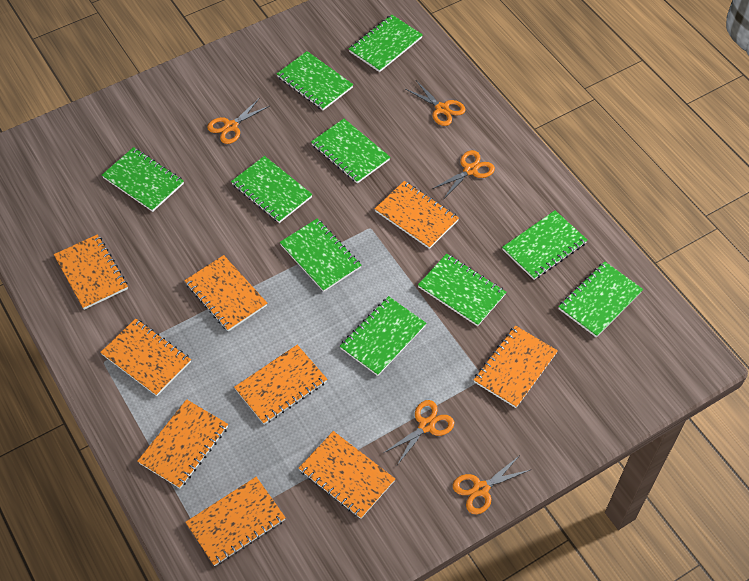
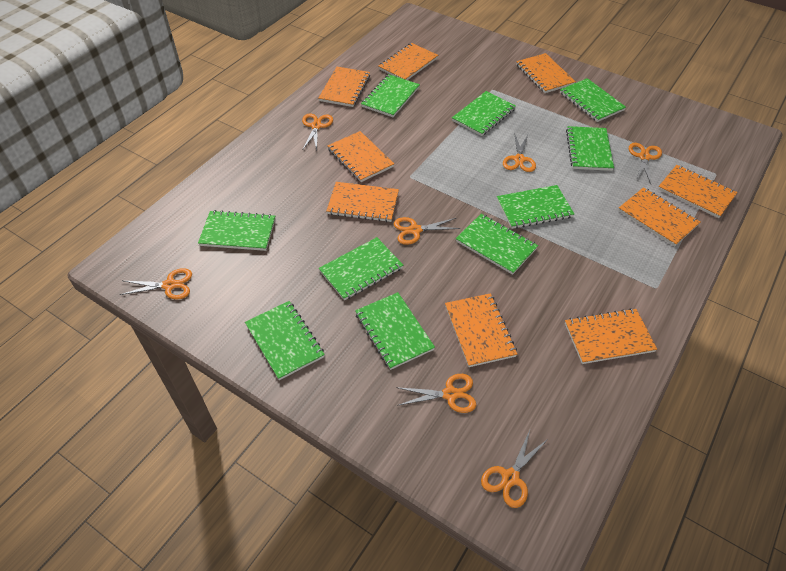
orange scissors: 5 -> 7

